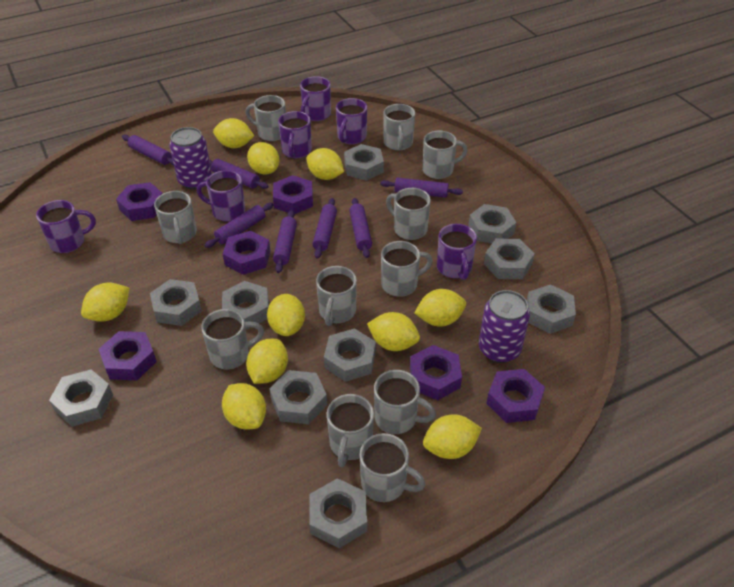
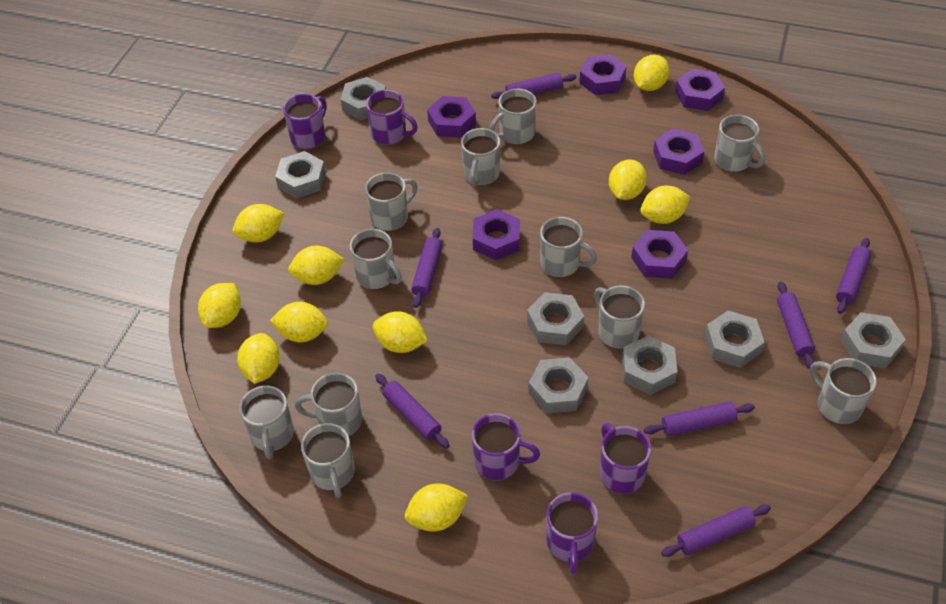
grey nut: 10 -> 7
purple can: 2 -> 0
purple mug: 6 -> 5

